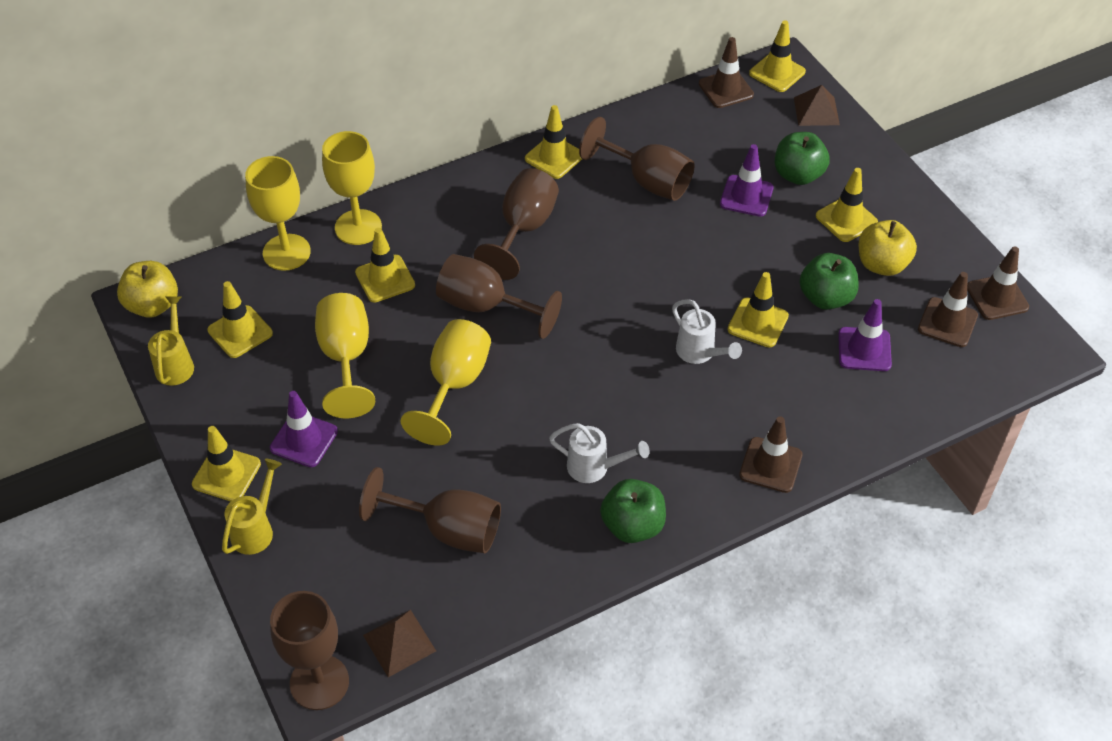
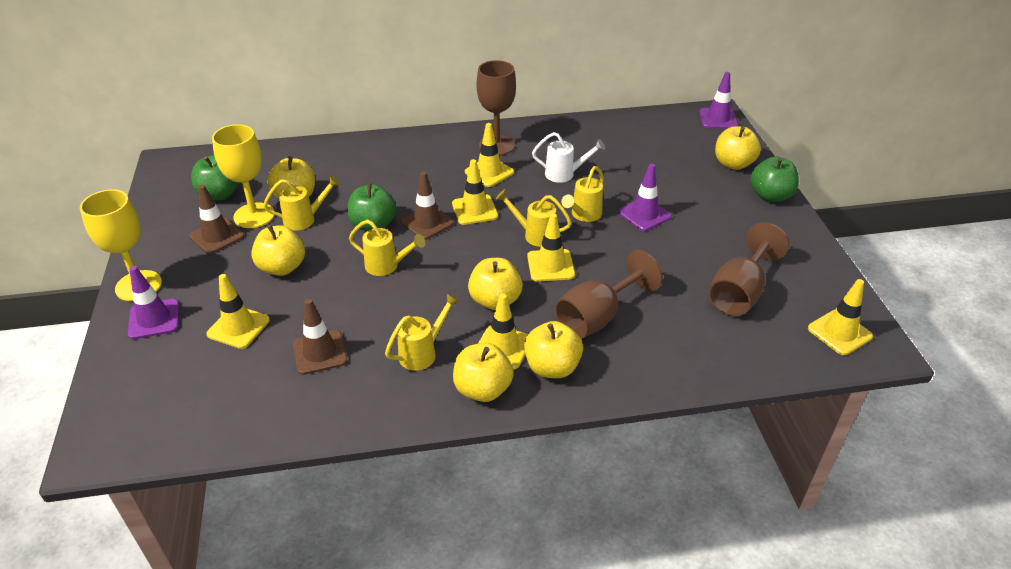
brown goblet: 5 -> 3
brown pyramid: 2 -> 0
brown traffic cone: 4 -> 3
white watering can: 2 -> 1
yellow apple: 2 -> 6
yellow goblet: 4 -> 2
yellow traffic cone: 7 -> 6
yellow watering can: 2 -> 5

